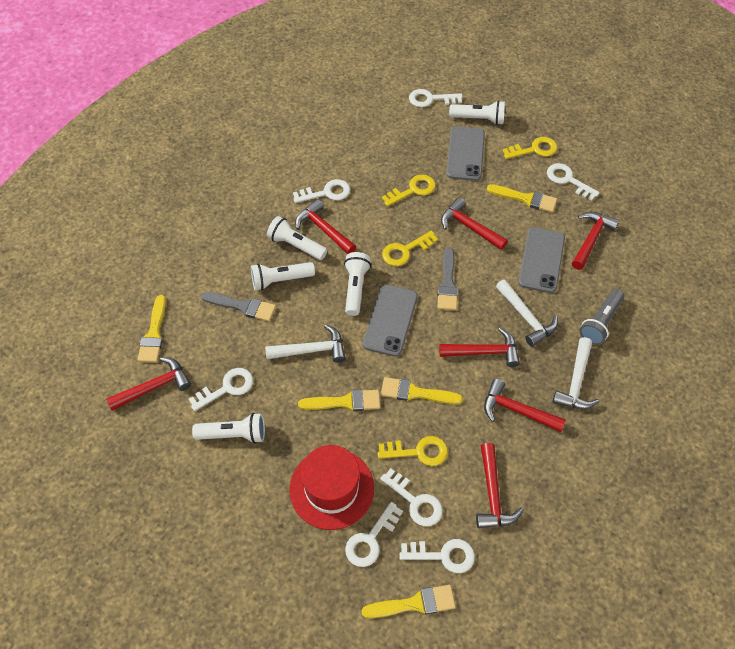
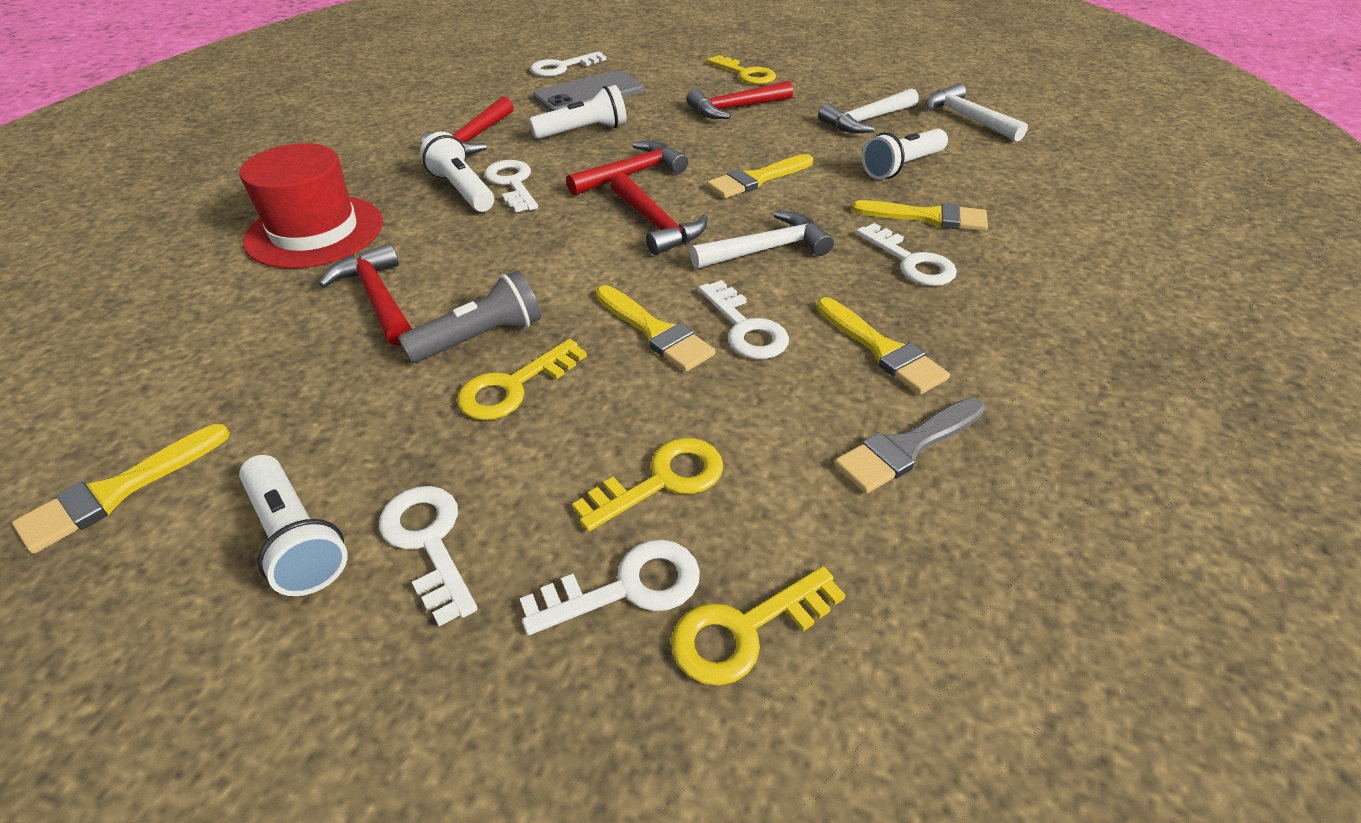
grey brush: 2 -> 1
grey phone: 3 -> 1
red hammer: 7 -> 5
white flashlight: 5 -> 4
white key: 7 -> 6

